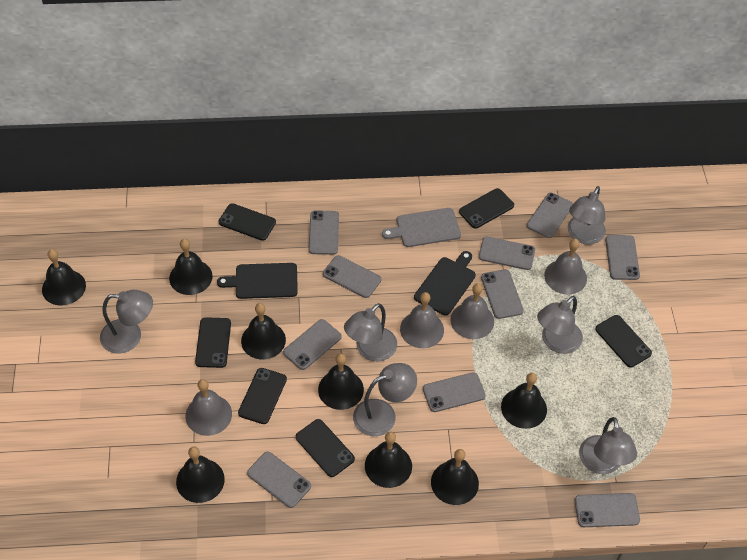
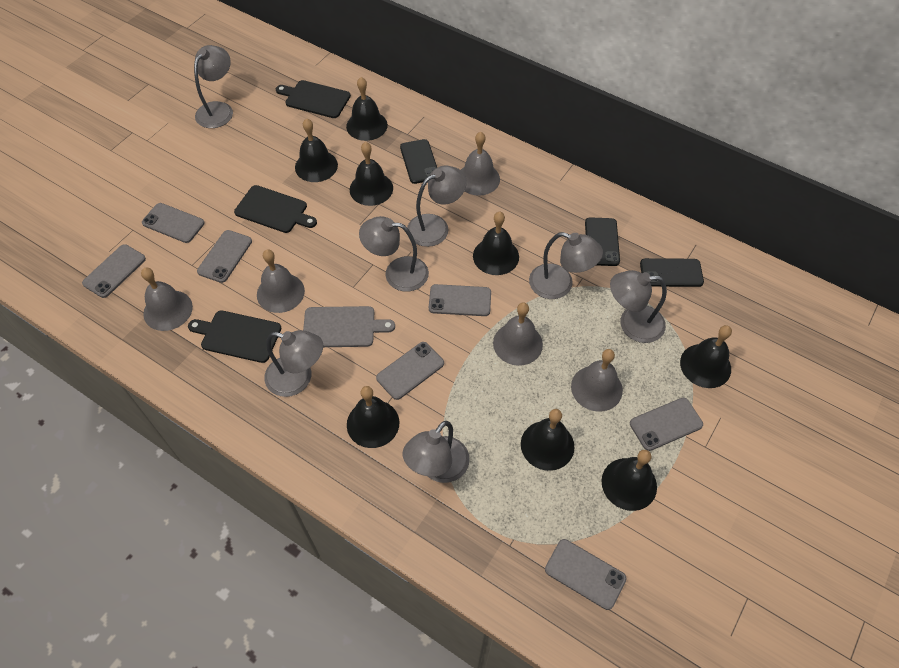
black cutting board: 2 -> 3
black phone: 6 -> 3
grey bell: 4 -> 5
grey lamp: 6 -> 7
grey phone: 10 -> 7

